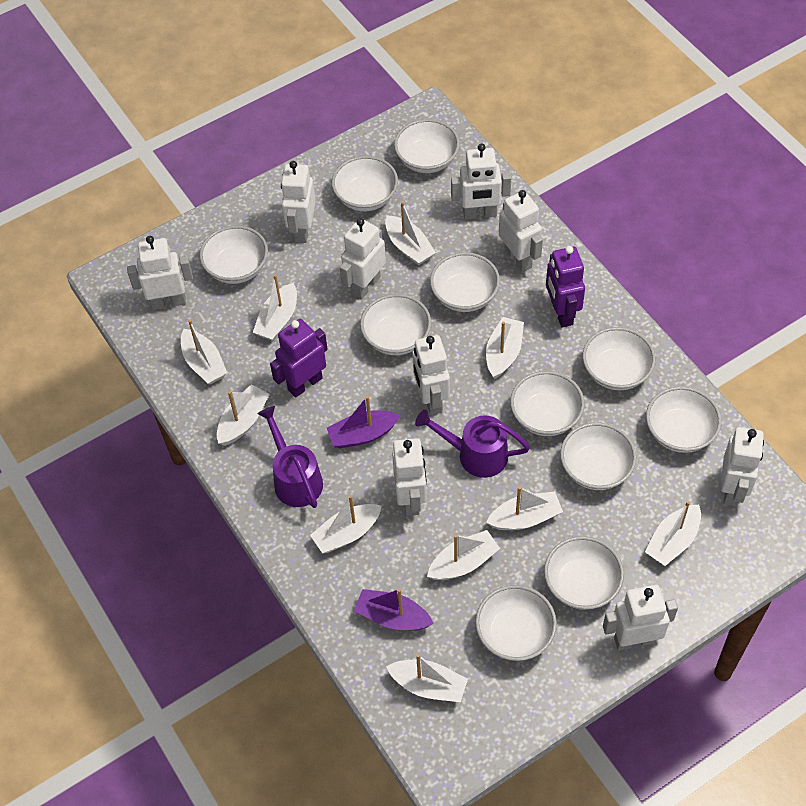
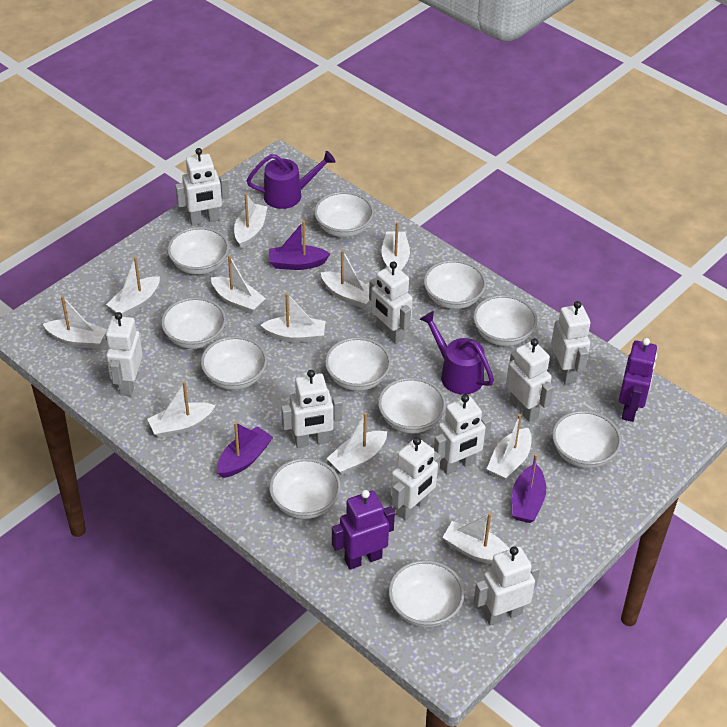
purple boat: 2 -> 3
white boat: 10 -> 11

